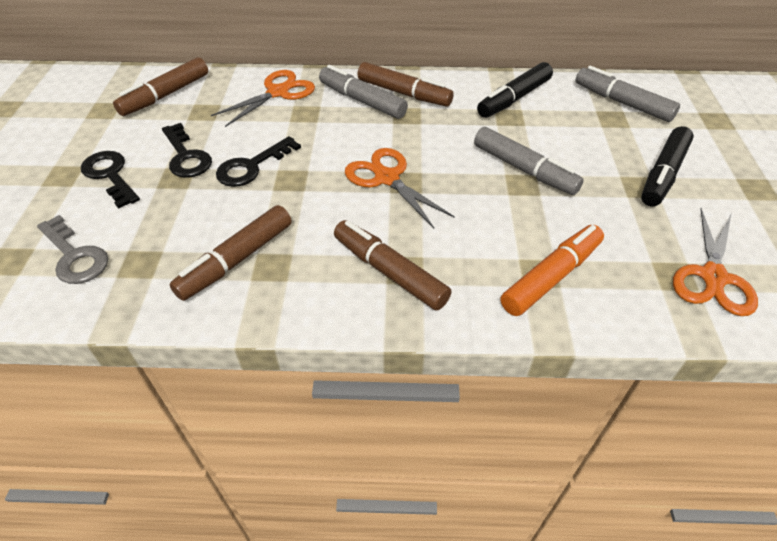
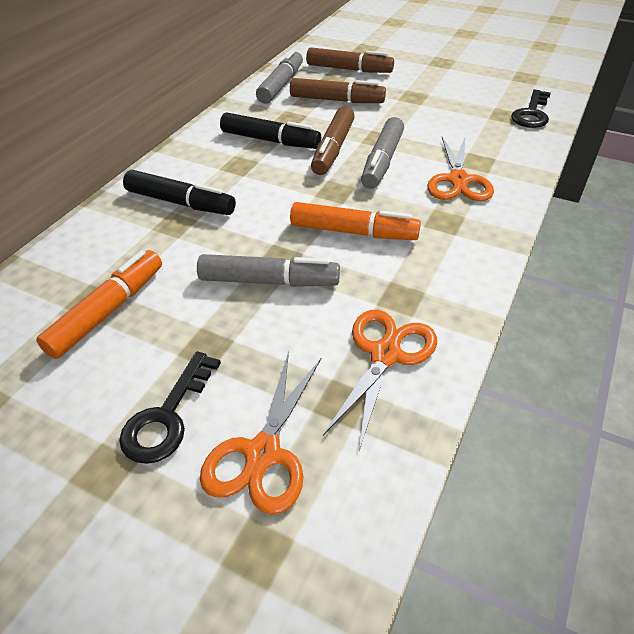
black key: 3 -> 2
brown marker: 4 -> 3
grey key: 1 -> 0
orange marker: 1 -> 2

